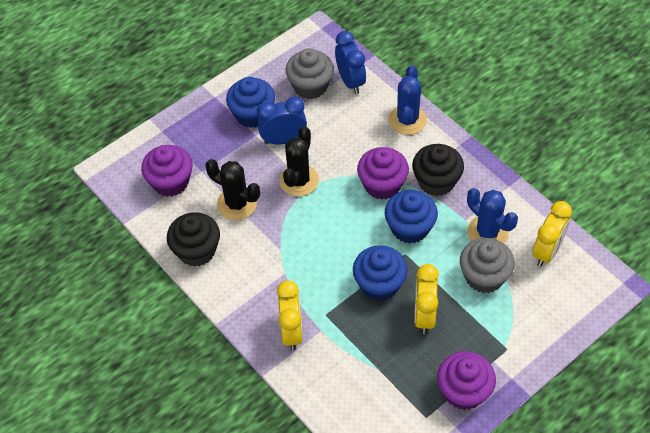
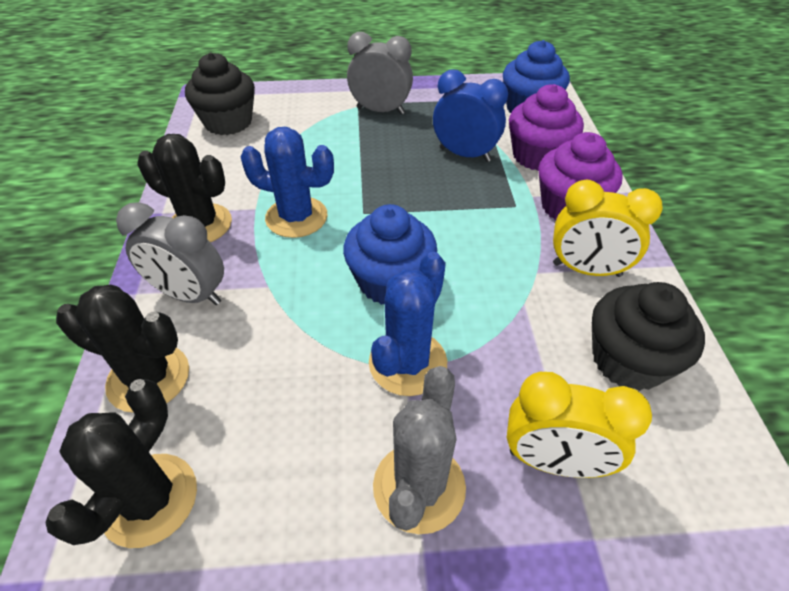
black cactus: 2 -> 3
blue clock: 2 -> 1
blue cupcake: 3 -> 2
grey cactus: 0 -> 1
grey clock: 0 -> 2
grey cupcake: 2 -> 0
purple cupcake: 3 -> 2
yellow clock: 3 -> 2

